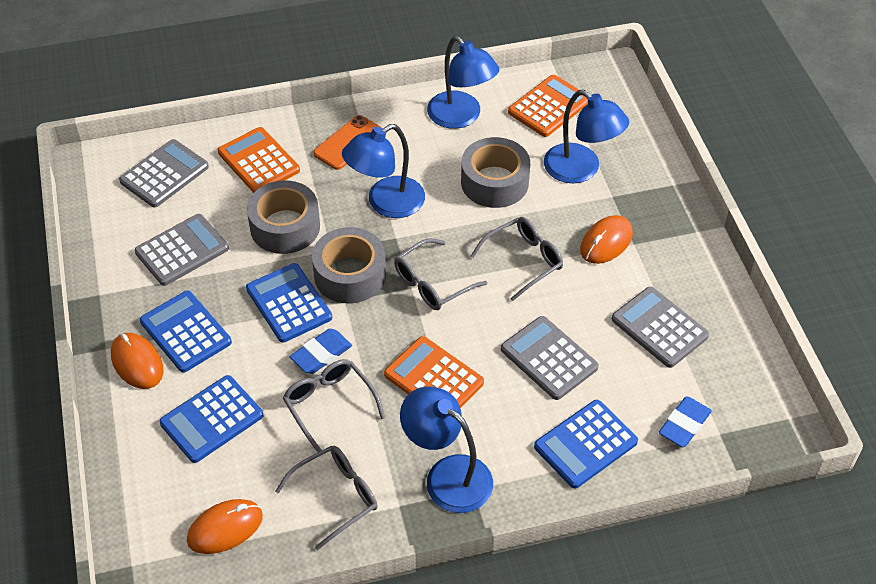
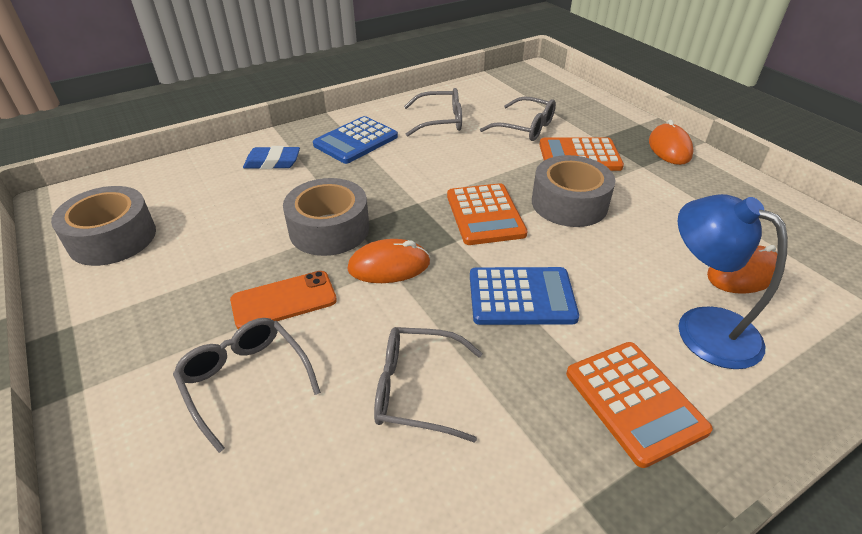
blue calculator: 4 -> 2
blue eraser: 2 -> 1
blue lamp: 4 -> 1
grey calculator: 4 -> 0

